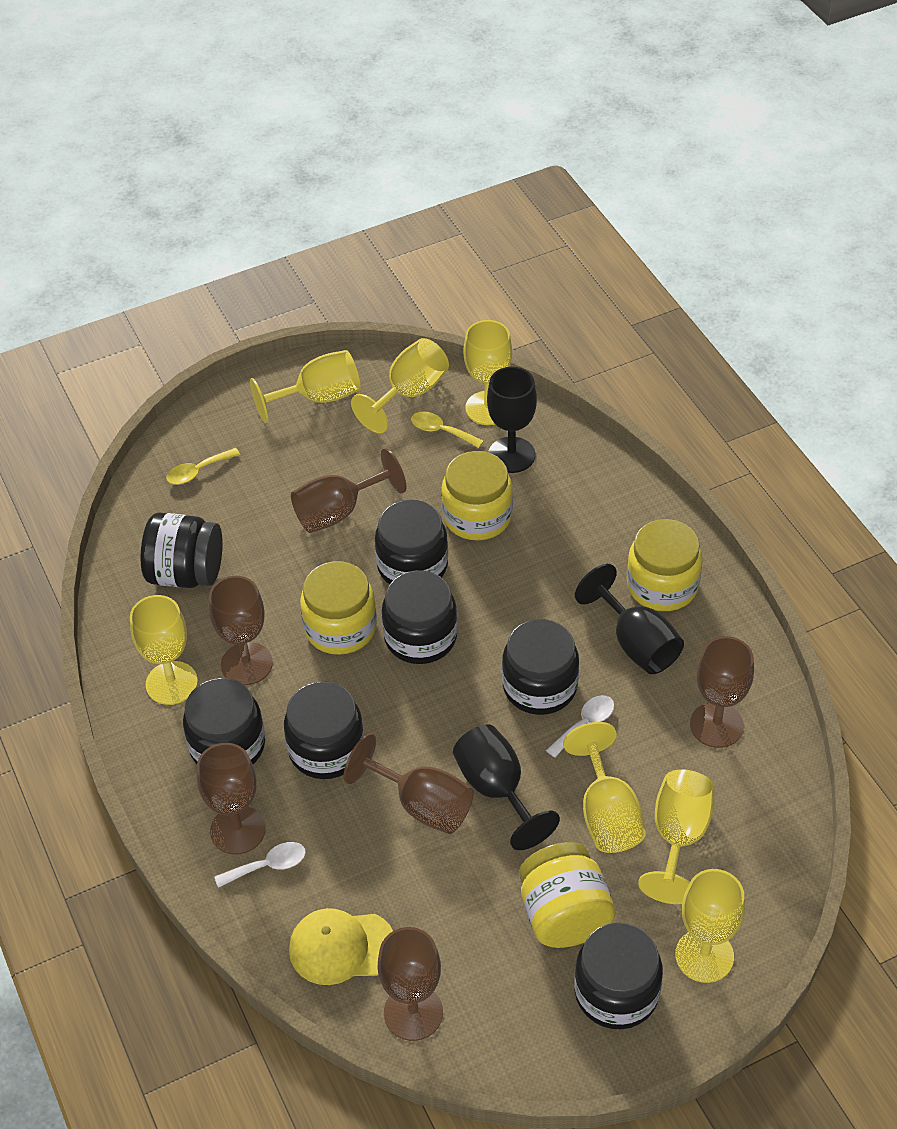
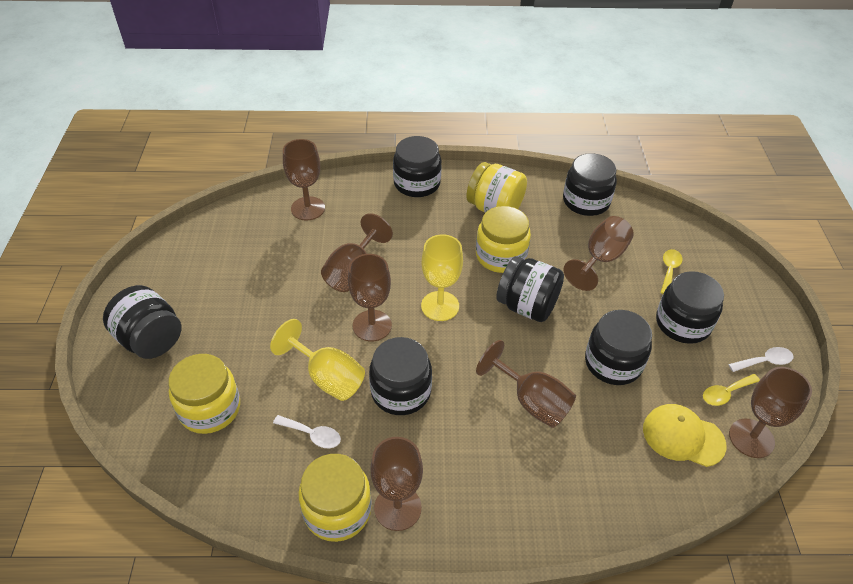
black goblet: 3 -> 0
brown goblet: 6 -> 7
yellow goblet: 7 -> 2

